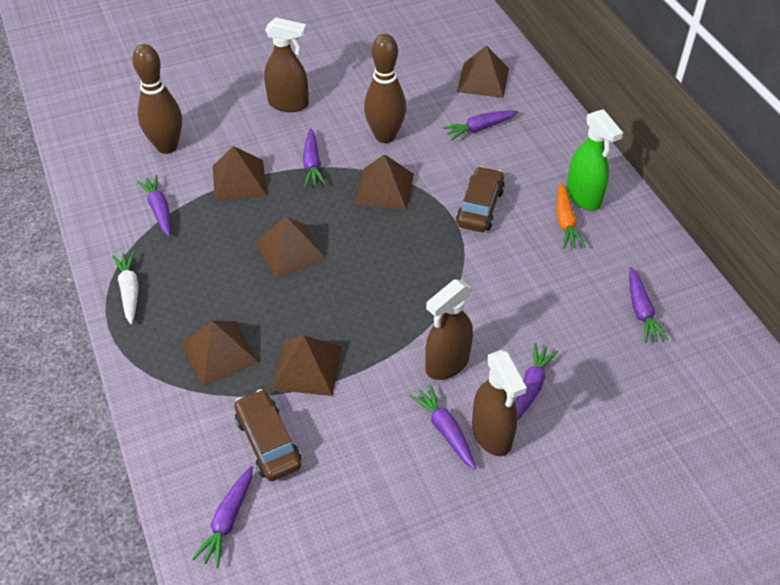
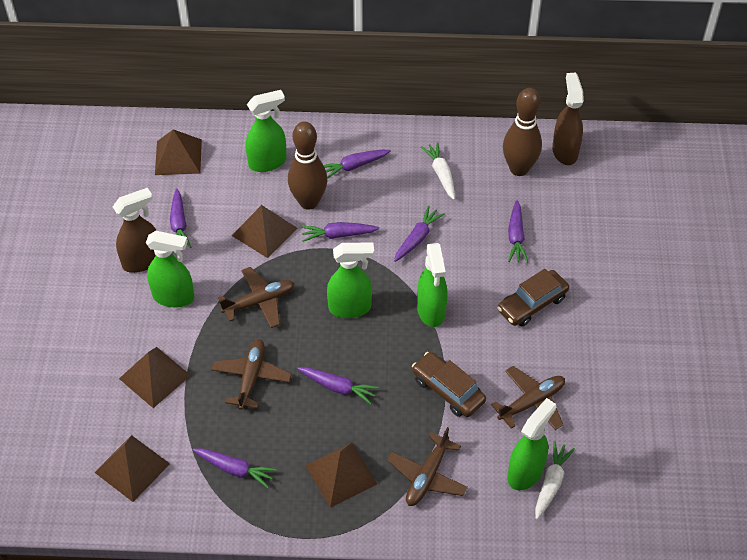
brown plane: 0 -> 4
brown pyramid: 6 -> 5
brown spray bottle: 3 -> 2
green spray bottle: 1 -> 5
orange carrot: 1 -> 0
white carrot: 1 -> 2

